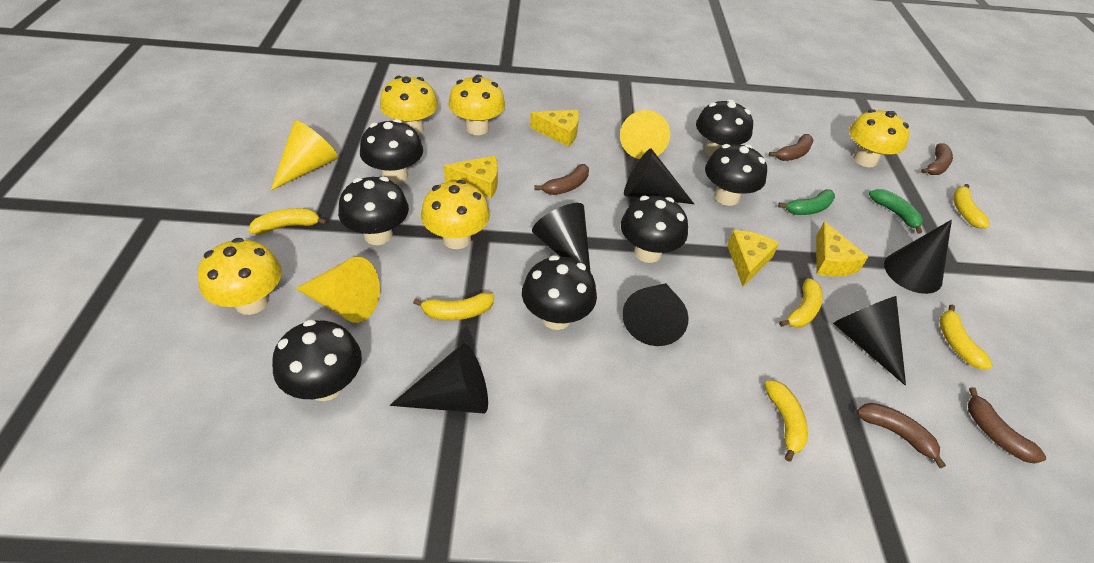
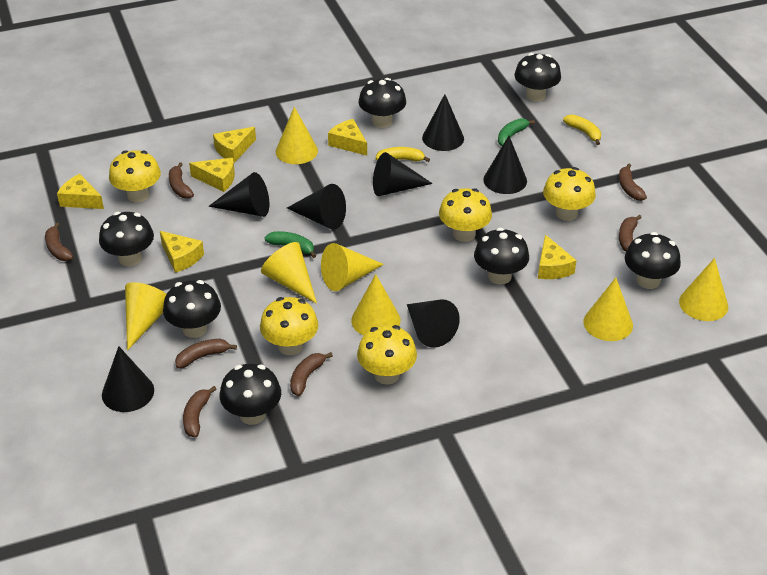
black cone: 6 -> 7
brown banana: 5 -> 7
yellow banana: 6 -> 2
yellow cheese: 4 -> 6
yellow cone: 3 -> 7

